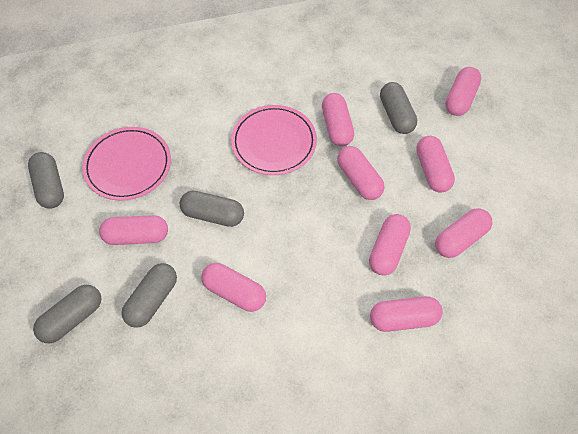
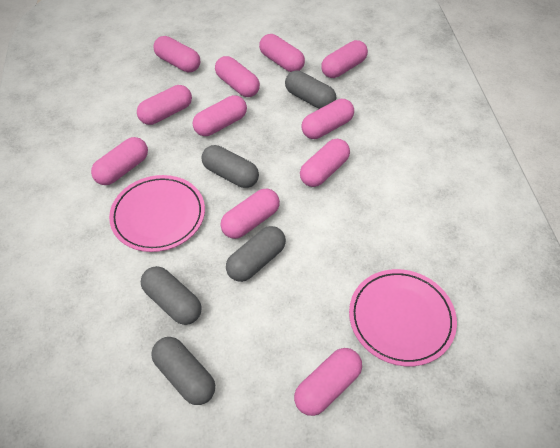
pink capsule: 9 -> 11

